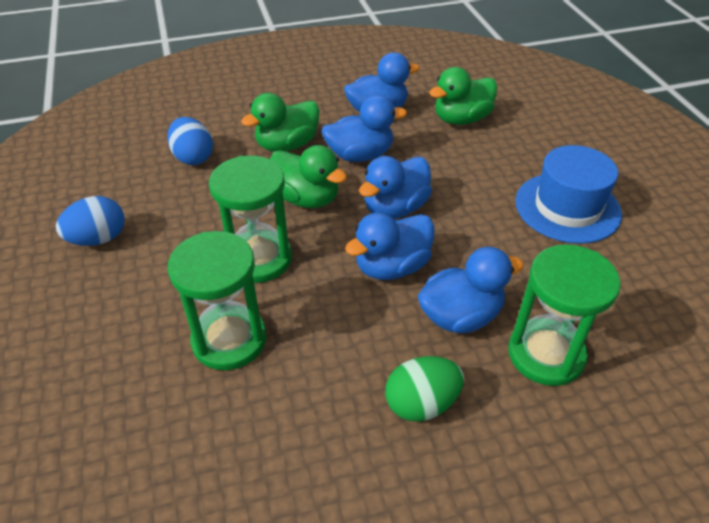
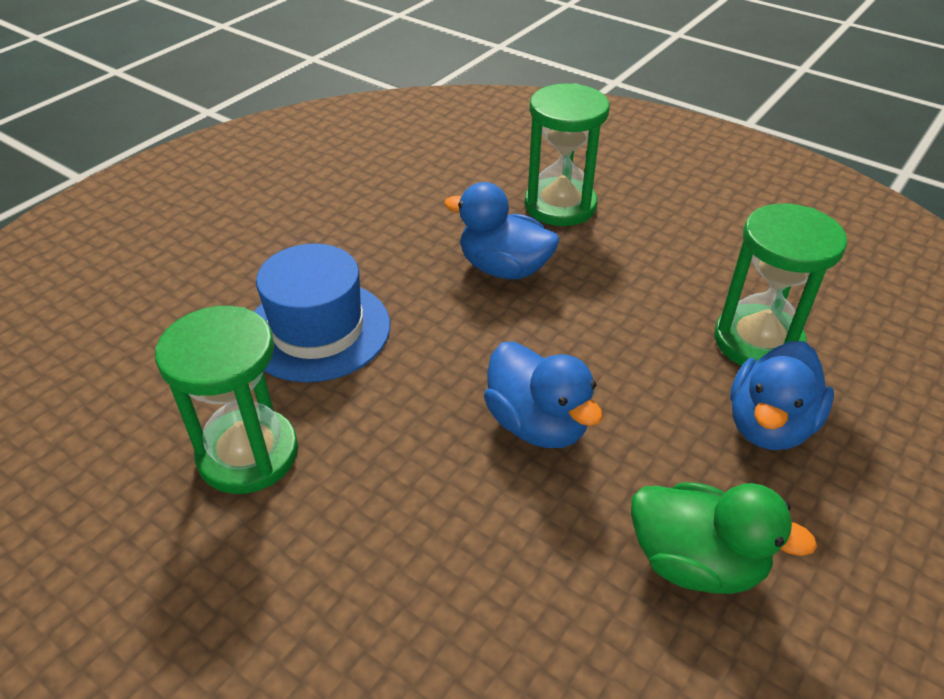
blue duck: 5 -> 3
blue egg: 2 -> 0
green duck: 3 -> 1
green egg: 1 -> 0

